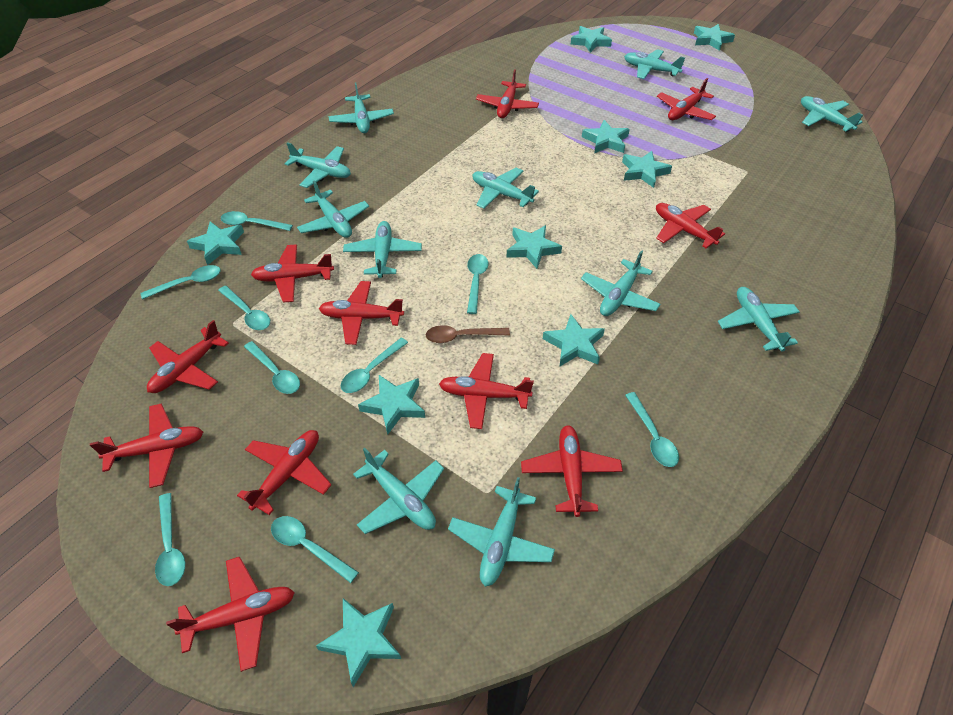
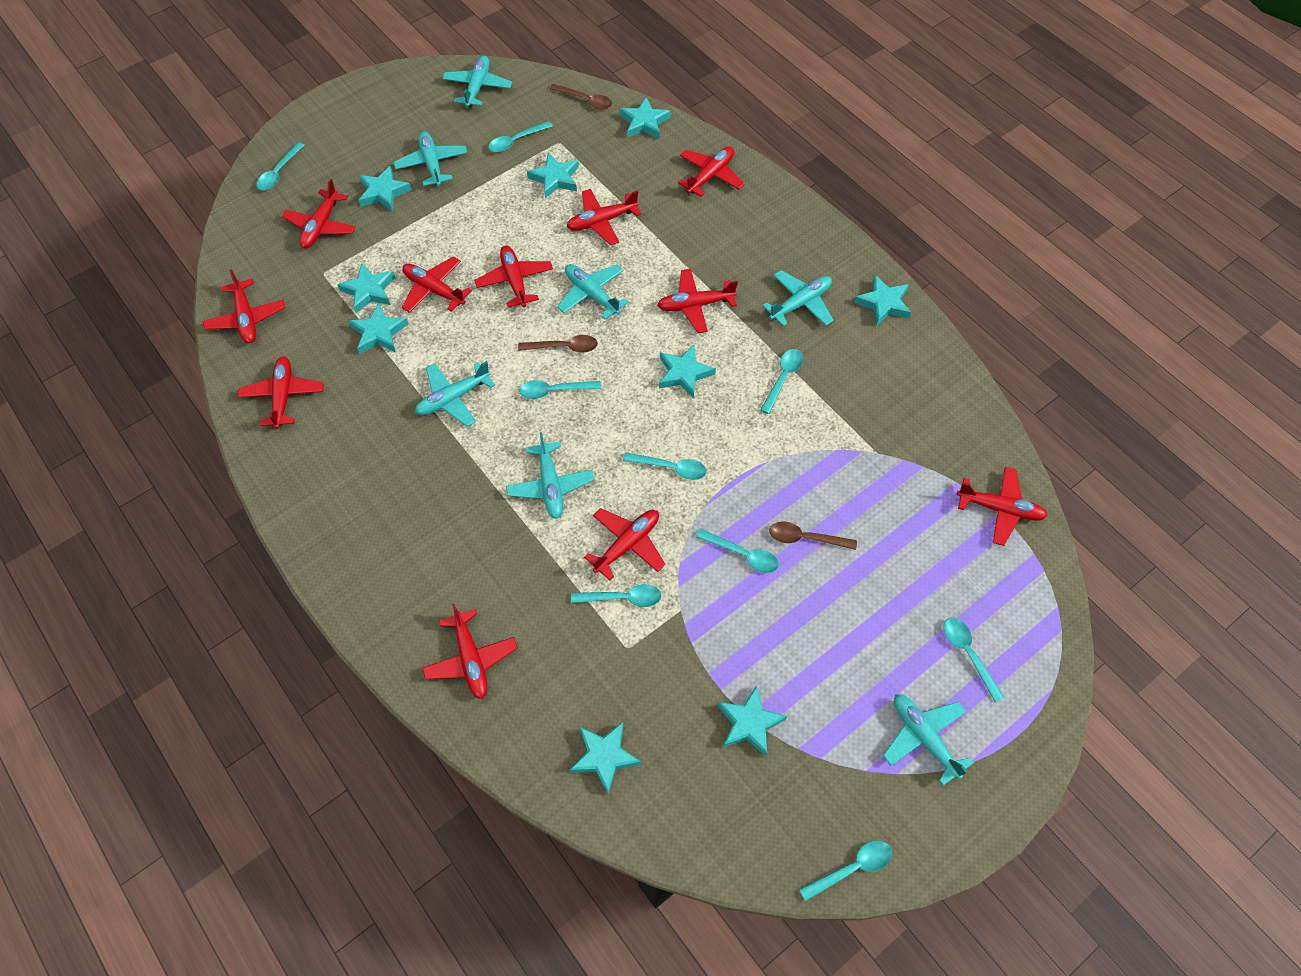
brown spoon: 1 -> 3
turquoise plane: 11 -> 7

